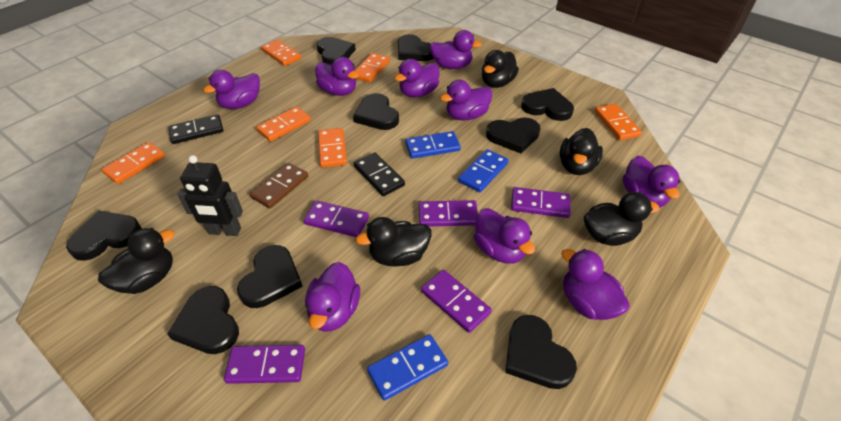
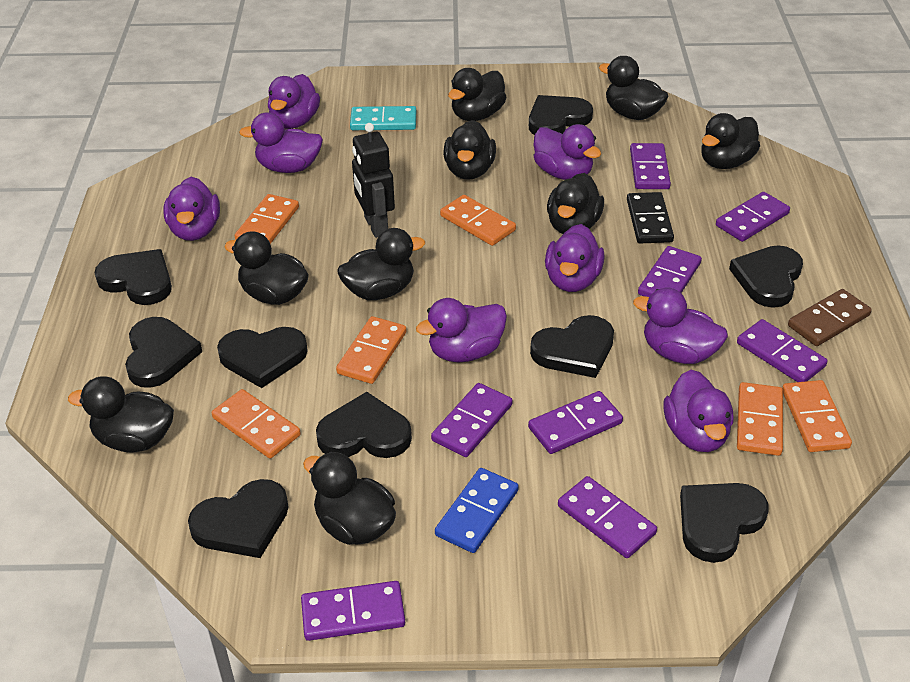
black domino: 2 -> 1
black duck: 5 -> 9
blue domino: 3 -> 1
purple domino: 5 -> 8
purple duck: 9 -> 8
turquoise domino: 0 -> 1

